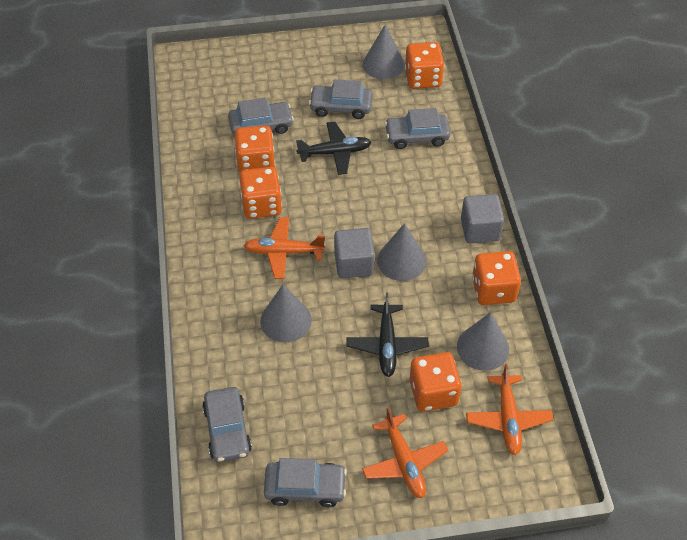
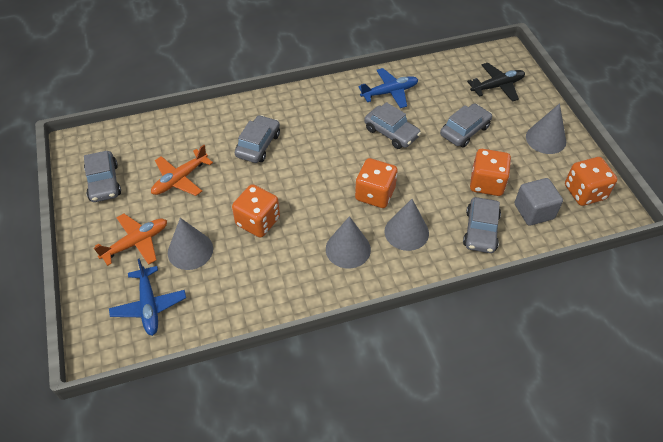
black plane: 2 -> 1
blue plane: 0 -> 2
grey cube: 2 -> 1
orange dice: 5 -> 4
orange plane: 3 -> 2

